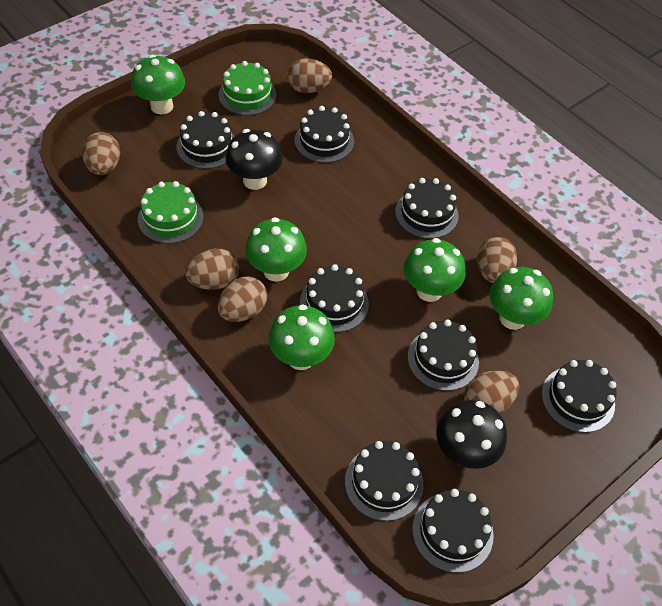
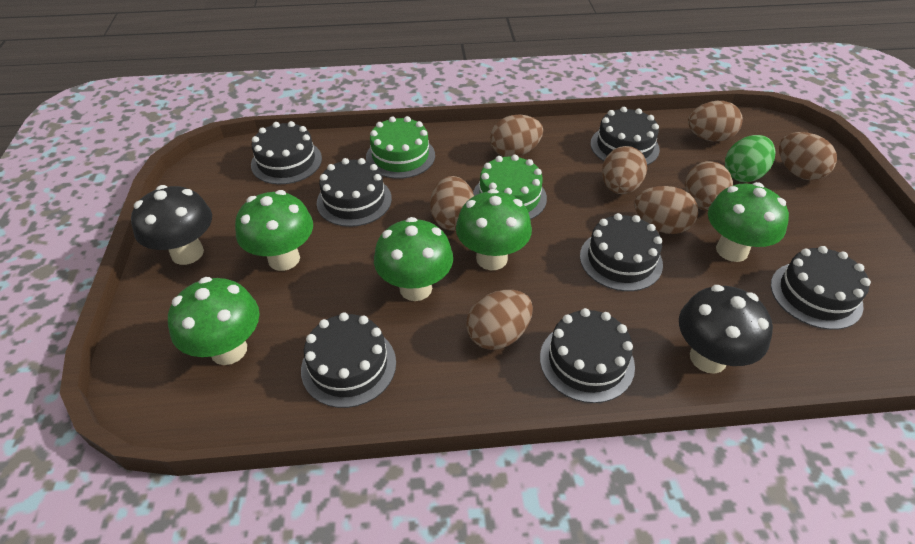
black cake: 8 -> 7
brown egg: 6 -> 8
green egg: 0 -> 1

